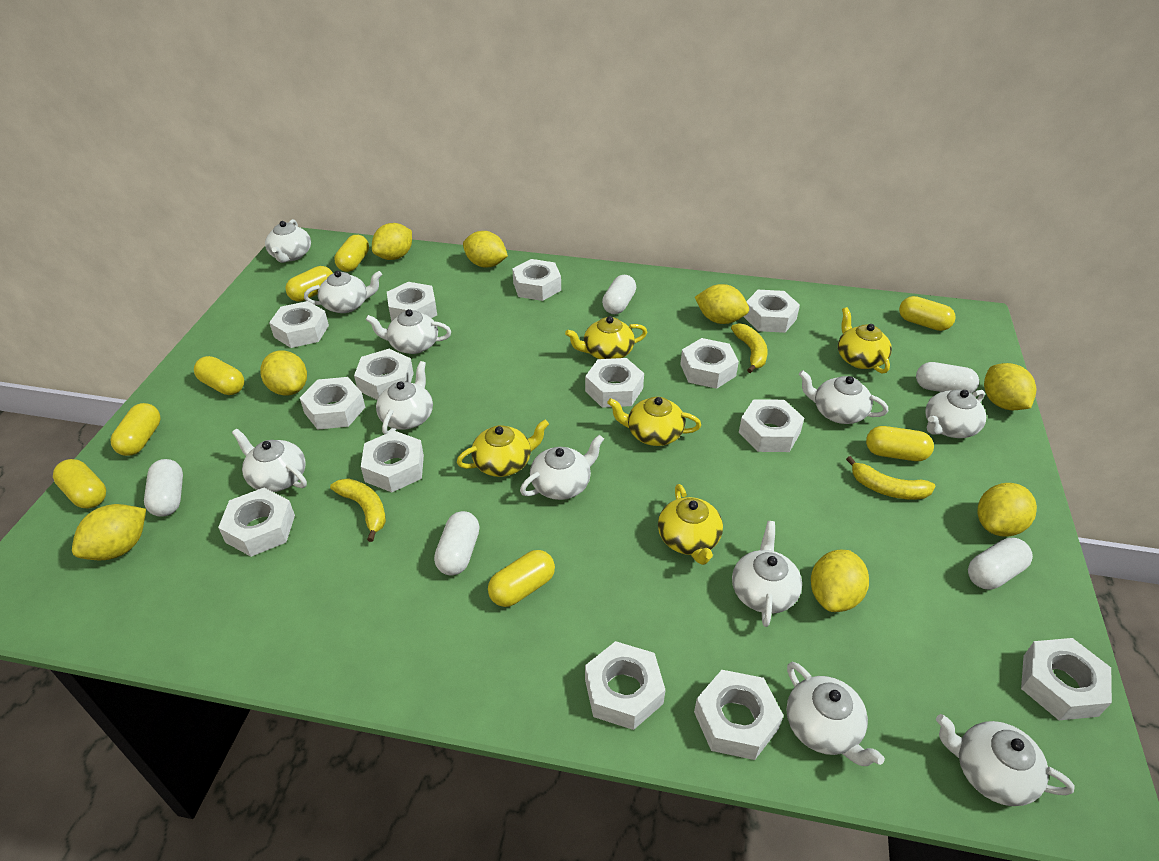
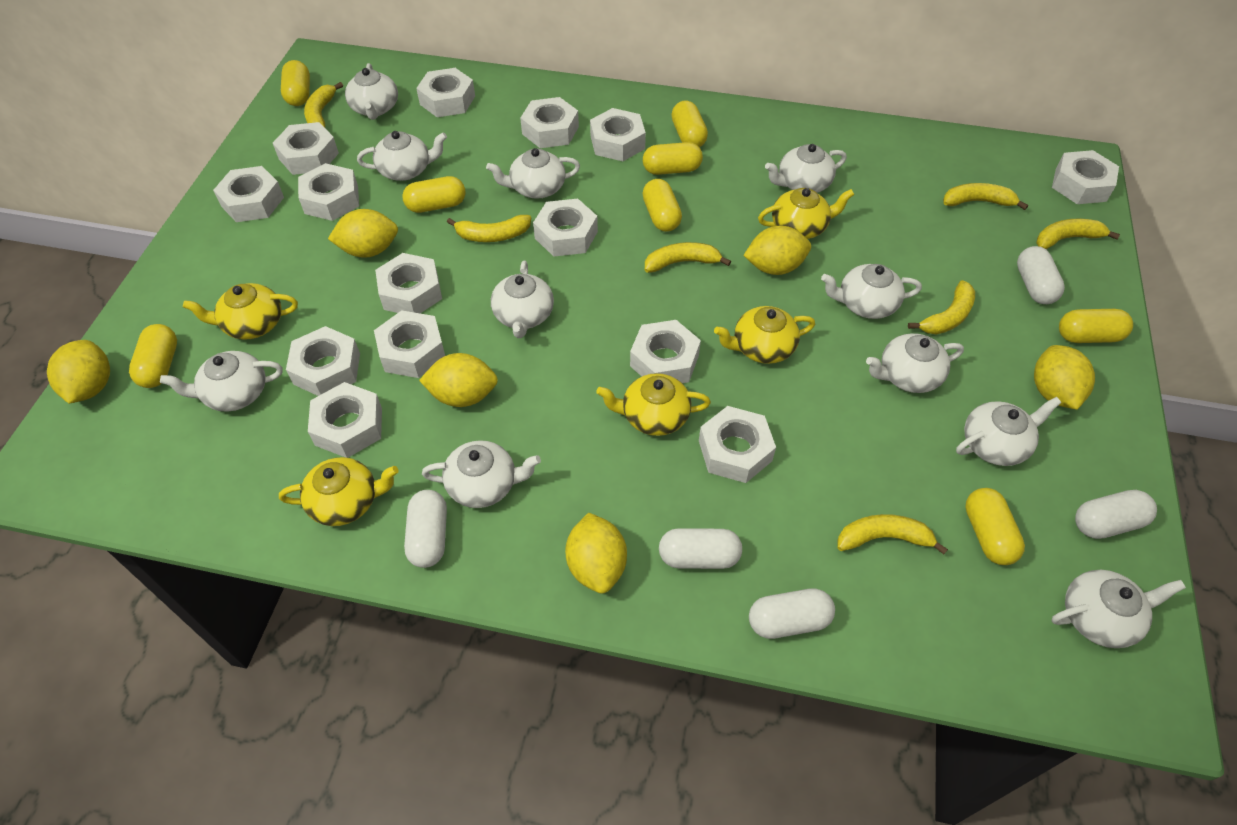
yellow banana: 3 -> 7
yellow lemon: 8 -> 6

